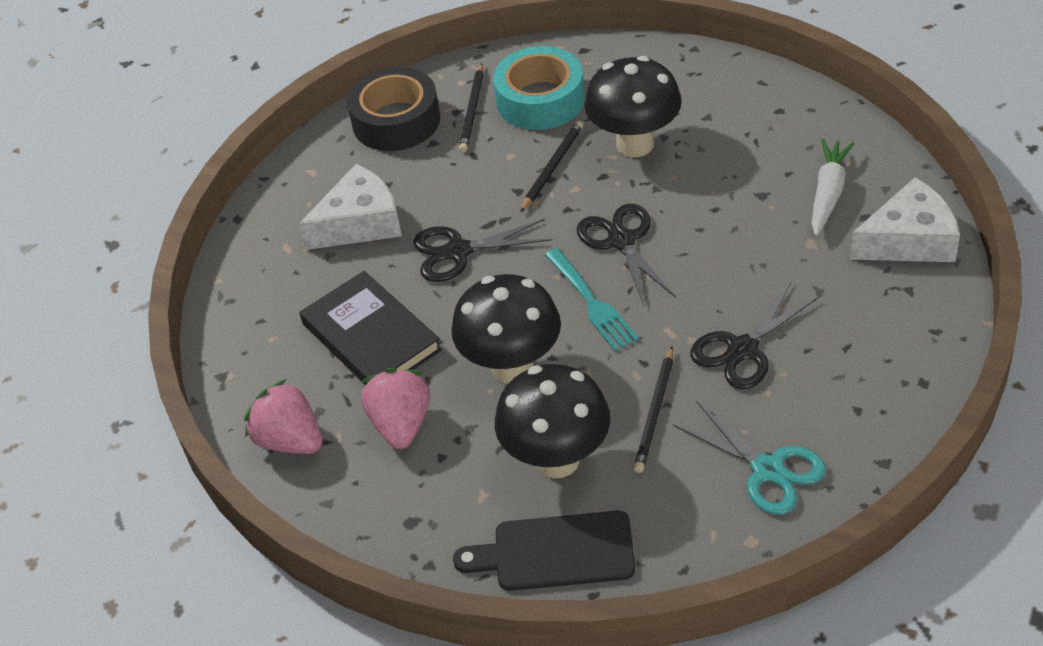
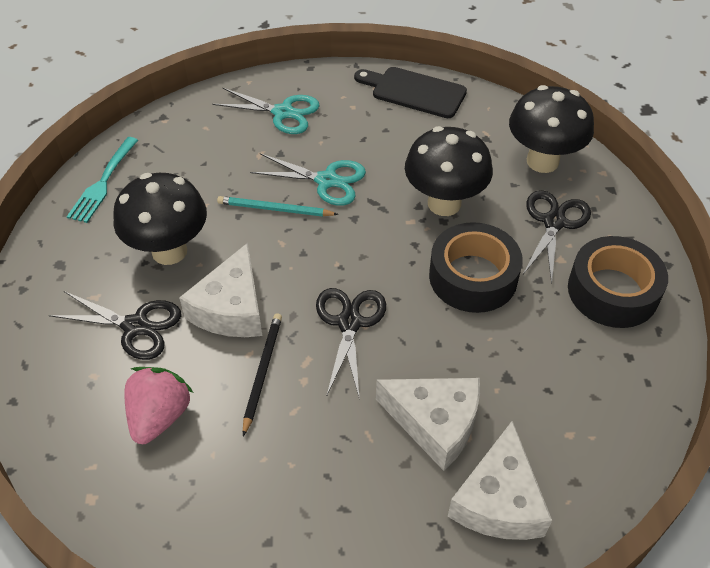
black book: 1 -> 0
black pencil: 3 -> 1
black tape: 1 -> 2
pink strawberry: 2 -> 1
turquoise pencil: 0 -> 1
turquoise scissors: 1 -> 2
turquoise tape: 1 -> 0
white carrot: 1 -> 0
white cheese: 2 -> 3

